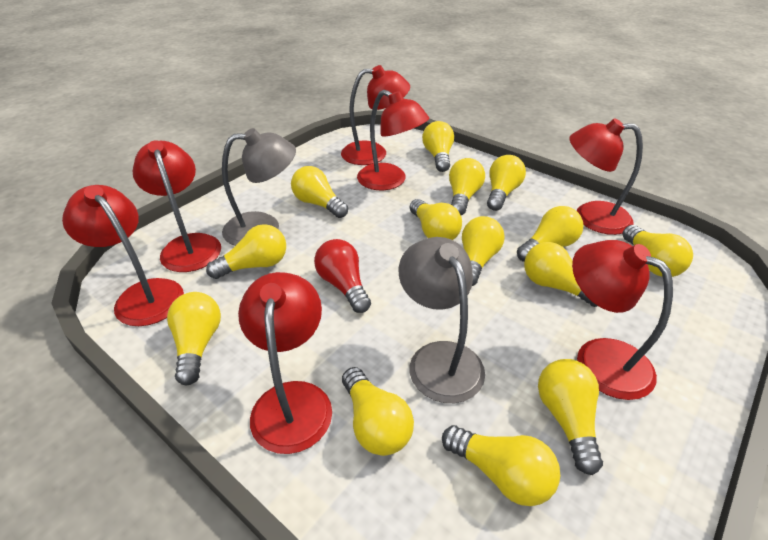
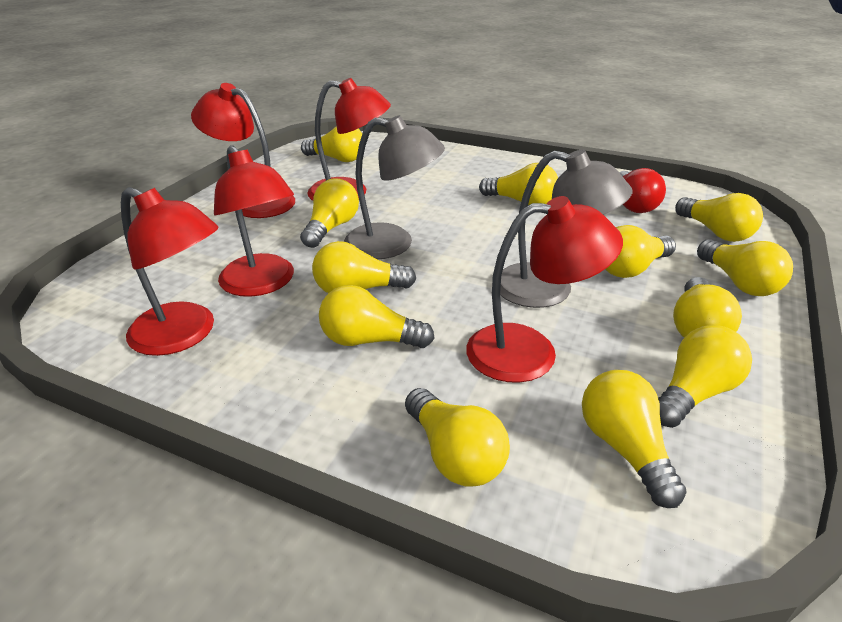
red lamp: 7 -> 5
yellow light bulb: 14 -> 12

